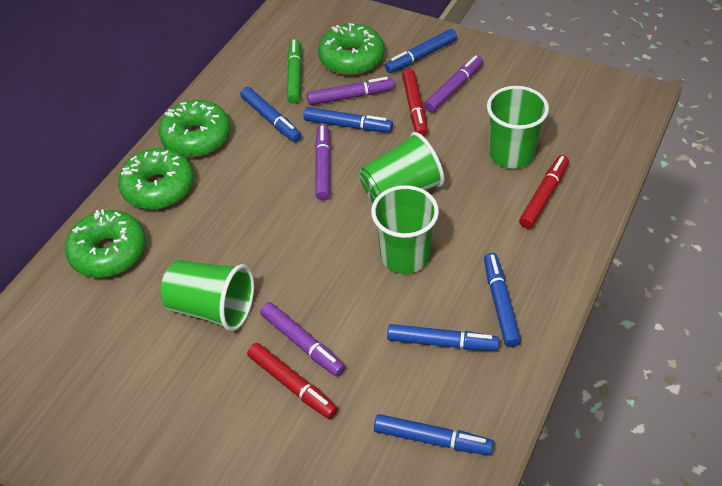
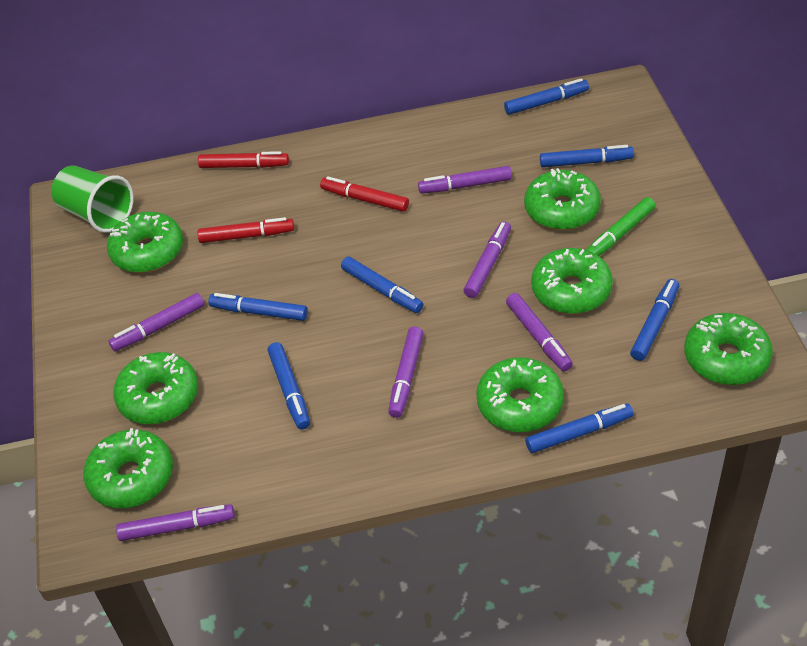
blue marker: 6 -> 7
green cup: 4 -> 1
green donut: 4 -> 7
purple marker: 4 -> 6

